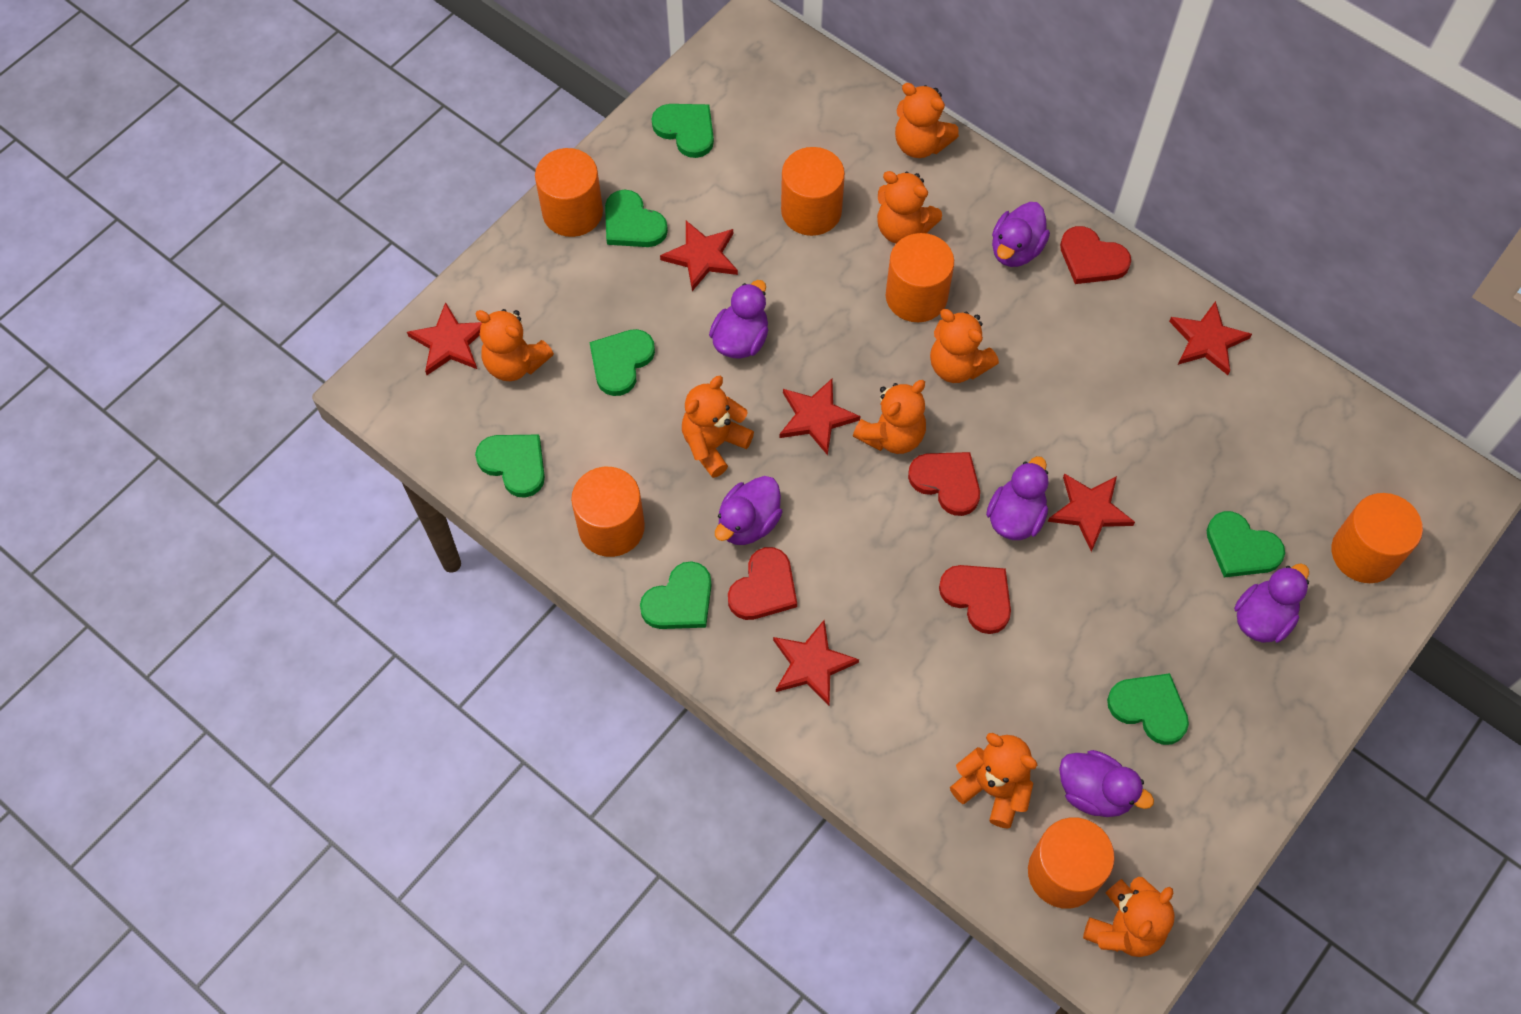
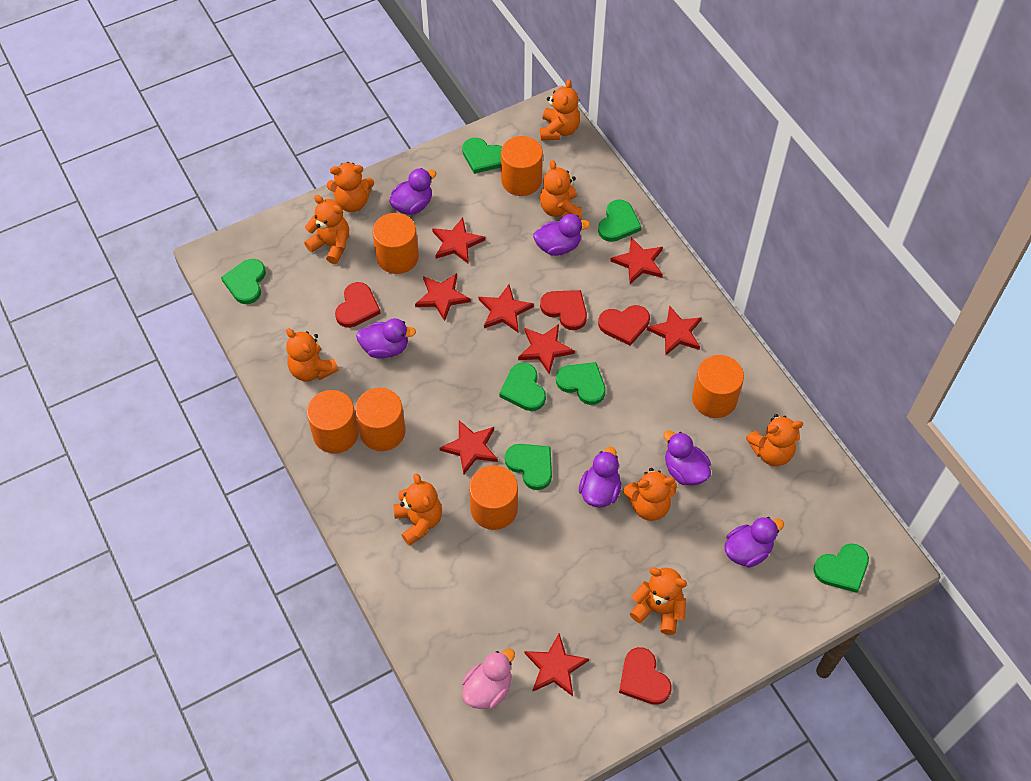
orange teddy bear: 8 -> 9
pink duck: 0 -> 1
red star: 6 -> 8

